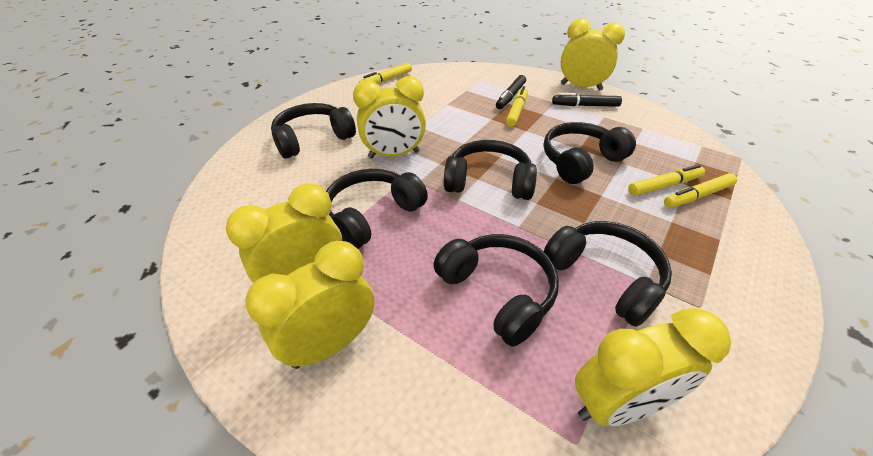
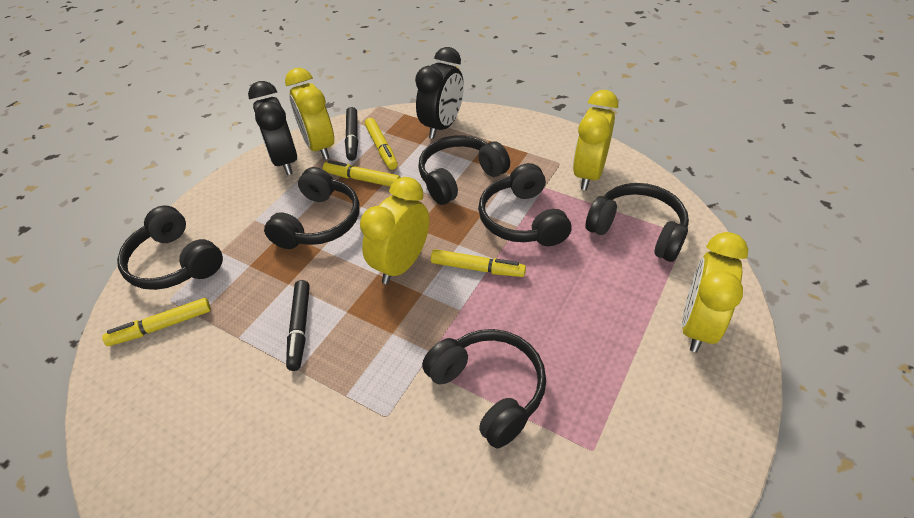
black clock: 0 -> 2
yellow clock: 5 -> 4

